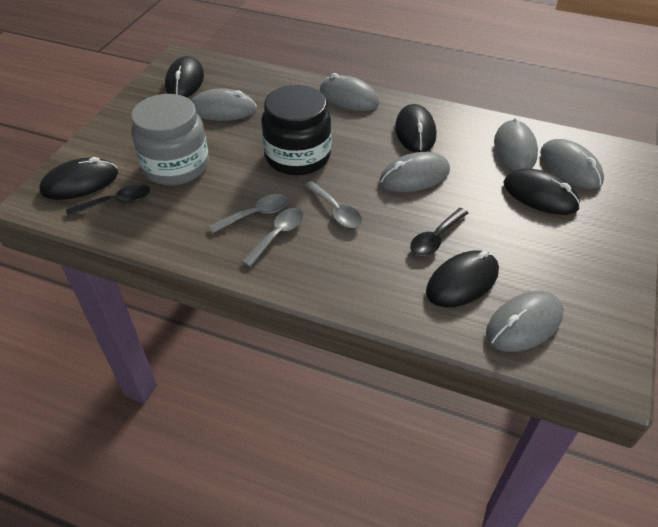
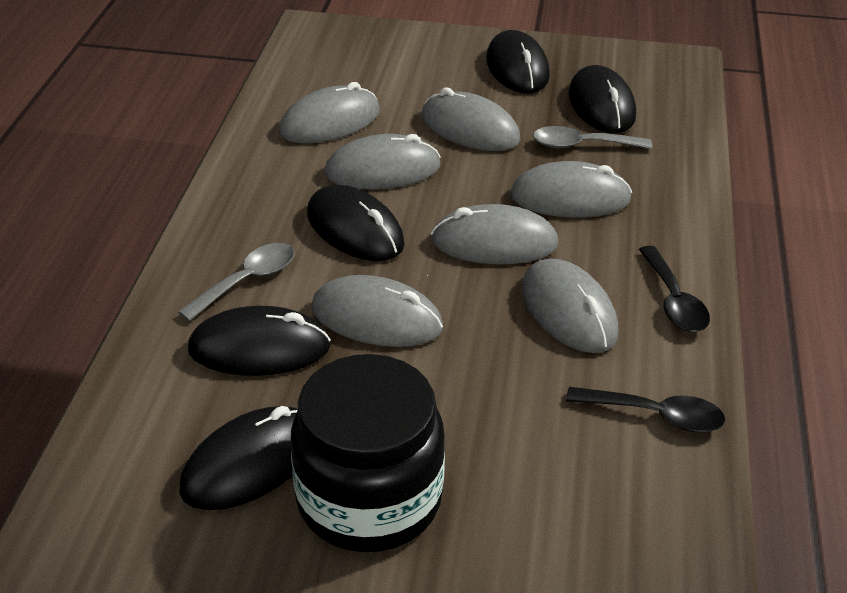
grey jar: 1 -> 0
grey mouse: 6 -> 7
grey spoon: 3 -> 2

